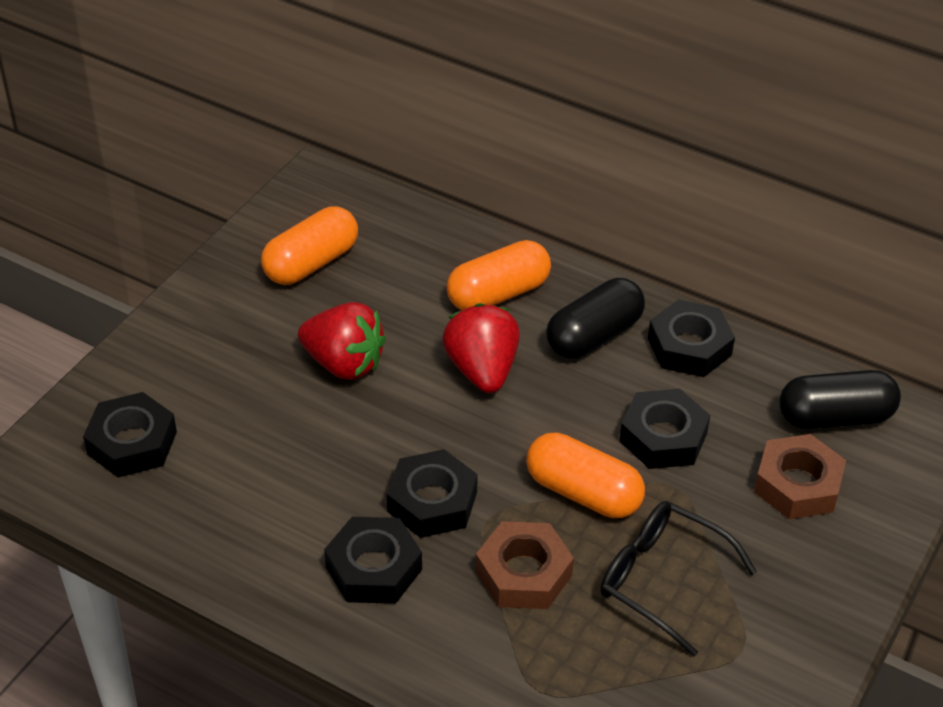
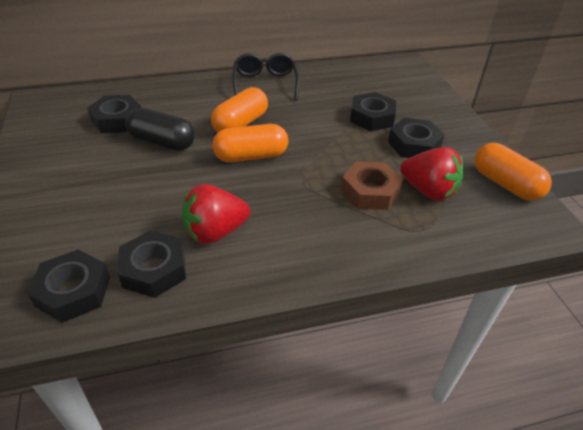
black capsule: 2 -> 1
brown nut: 2 -> 1

